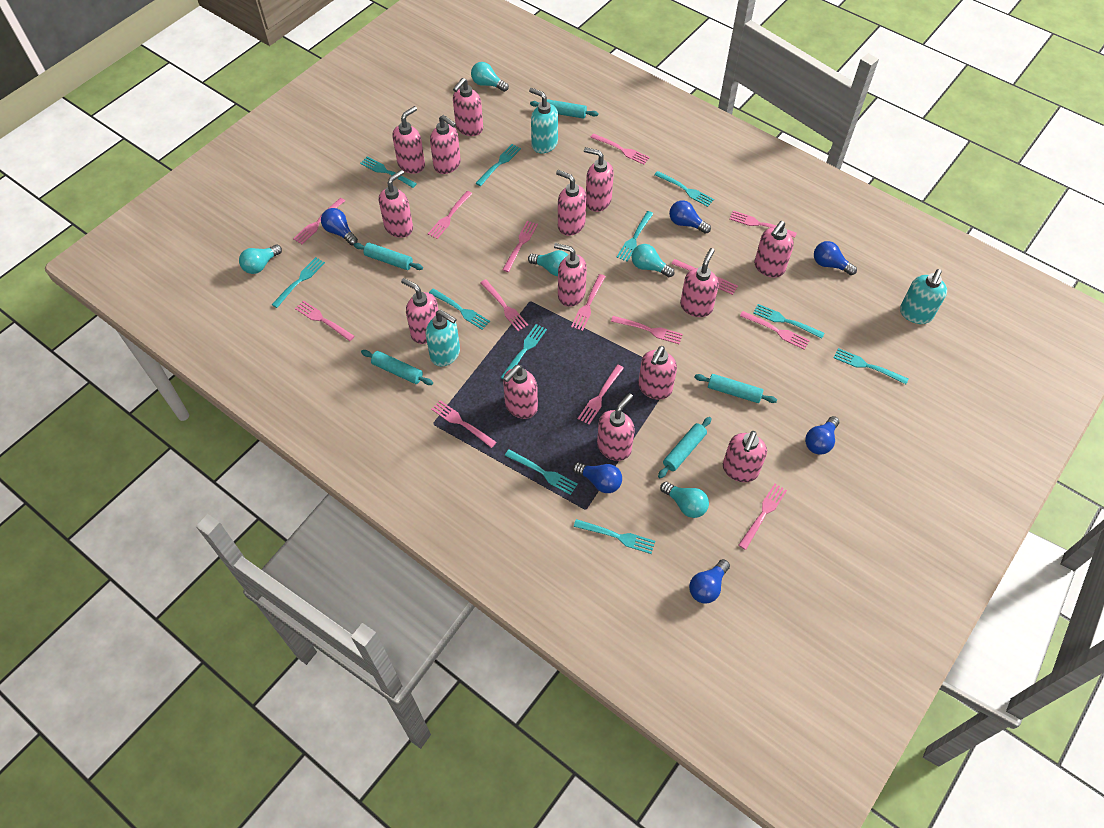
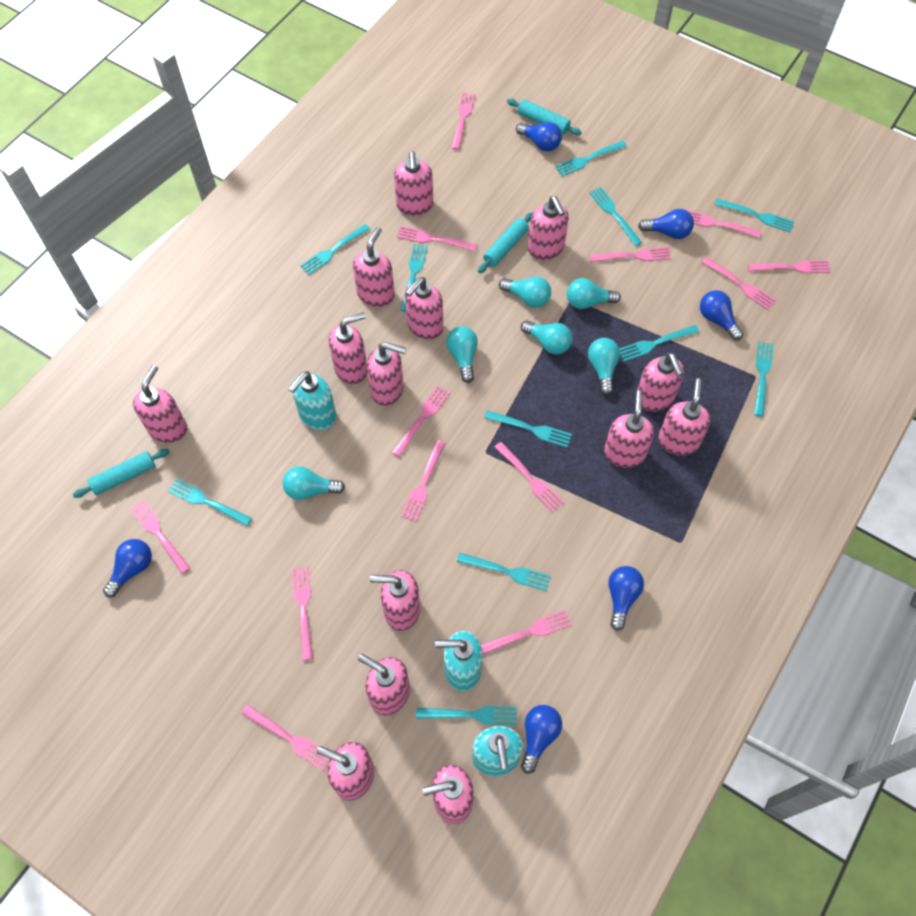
pink fork: 14 -> 13
turquoise light bulb: 5 -> 6
turquoise rolling pin: 5 -> 3

